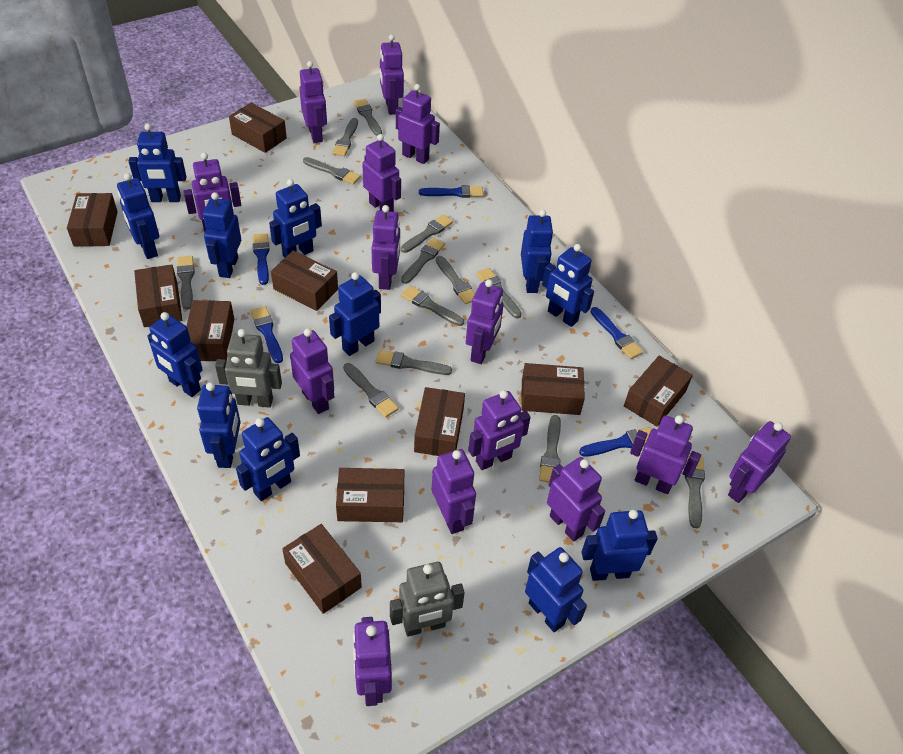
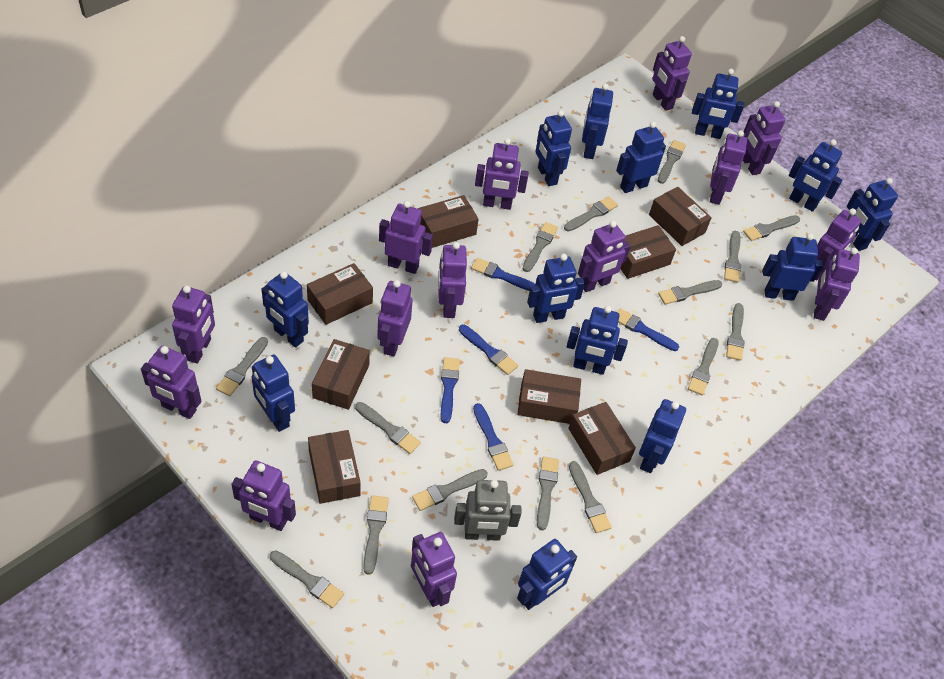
blue robot: 12 -> 13
brown box: 10 -> 8
grey brush: 13 -> 15
grey robot: 2 -> 1

